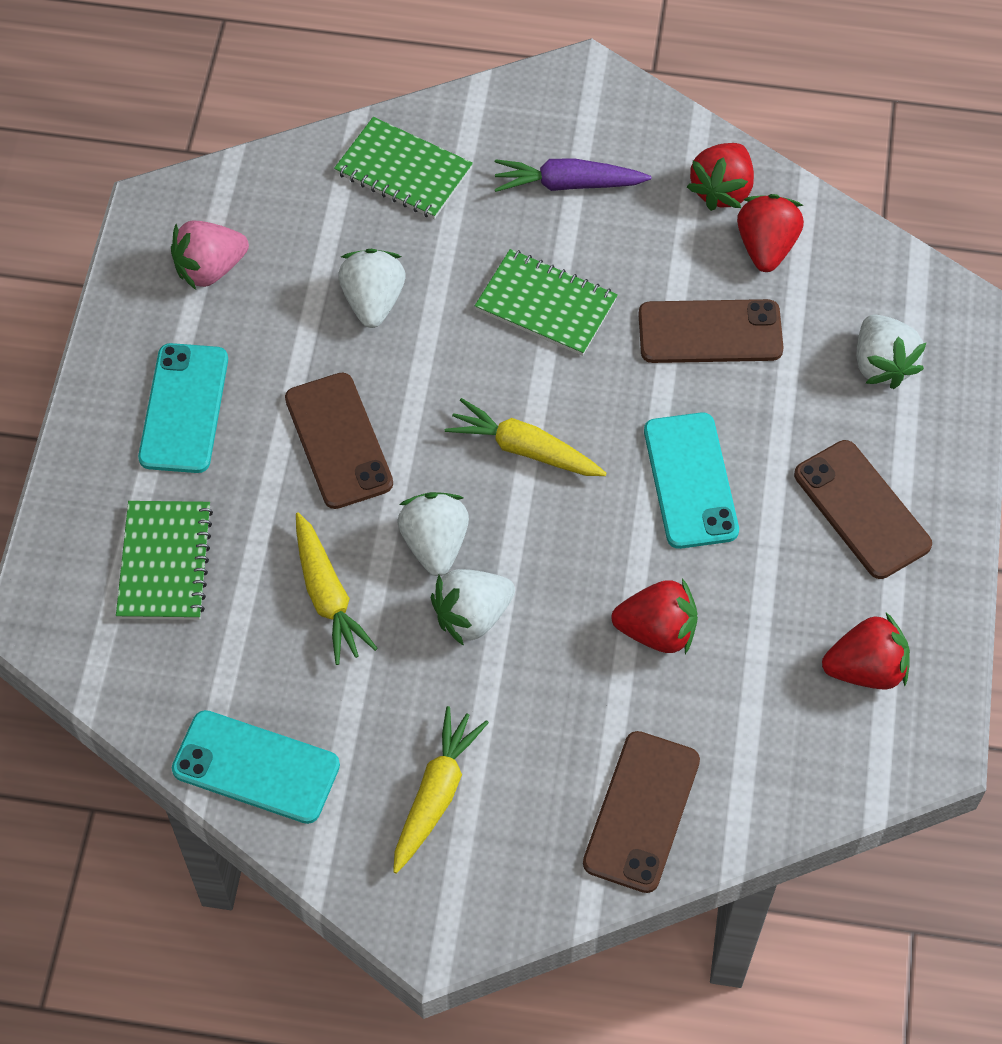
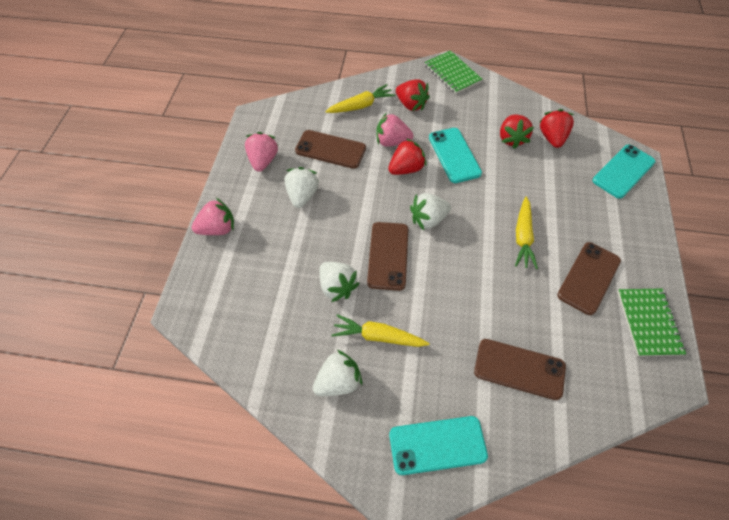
green notebook: 3 -> 2
pink strawberry: 1 -> 3
purple carrot: 1 -> 0

